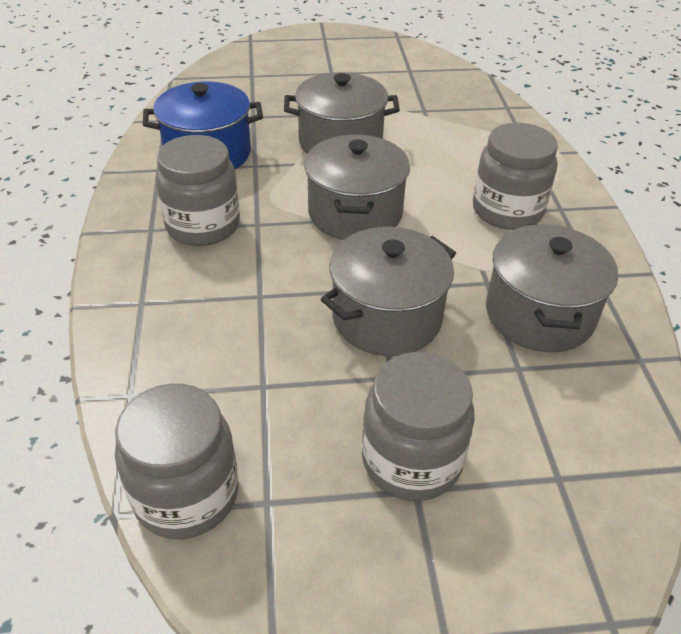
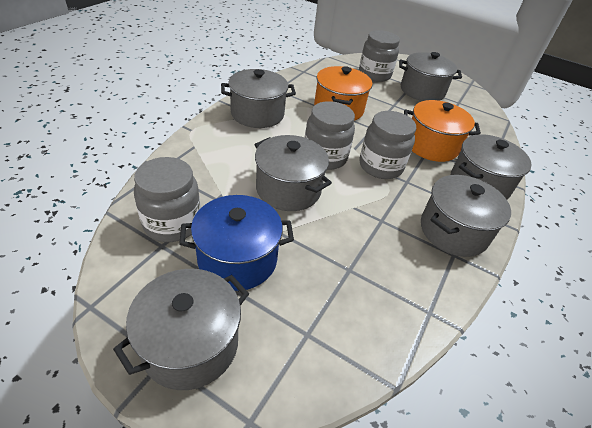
grey pot: 4 -> 6
orange pot: 0 -> 2

